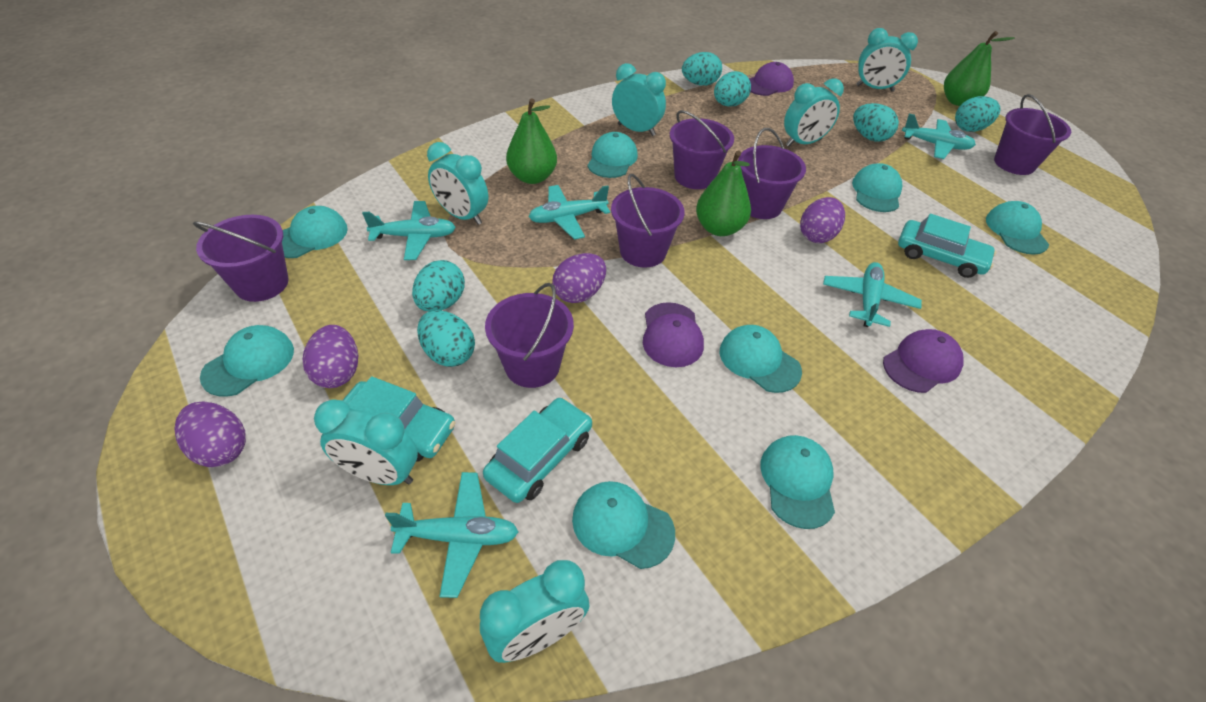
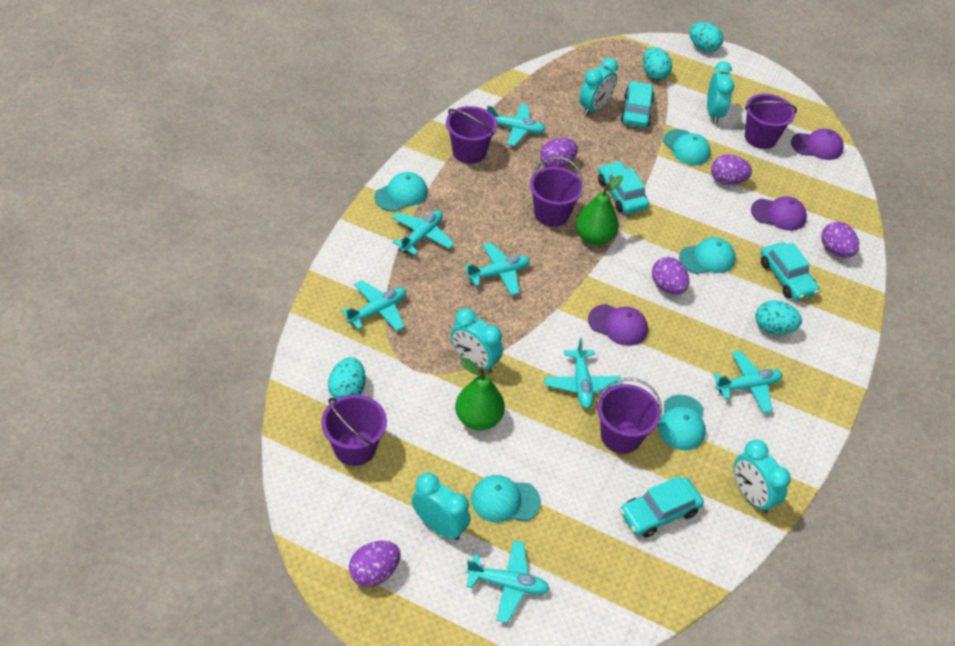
green pear: 3 -> 2
purple bucket: 6 -> 5
purple egg: 4 -> 5
turquoise cap: 8 -> 5
turquoise car: 3 -> 4
turquoise clock: 6 -> 5
turquoise egg: 6 -> 4
turquoise plane: 5 -> 7

